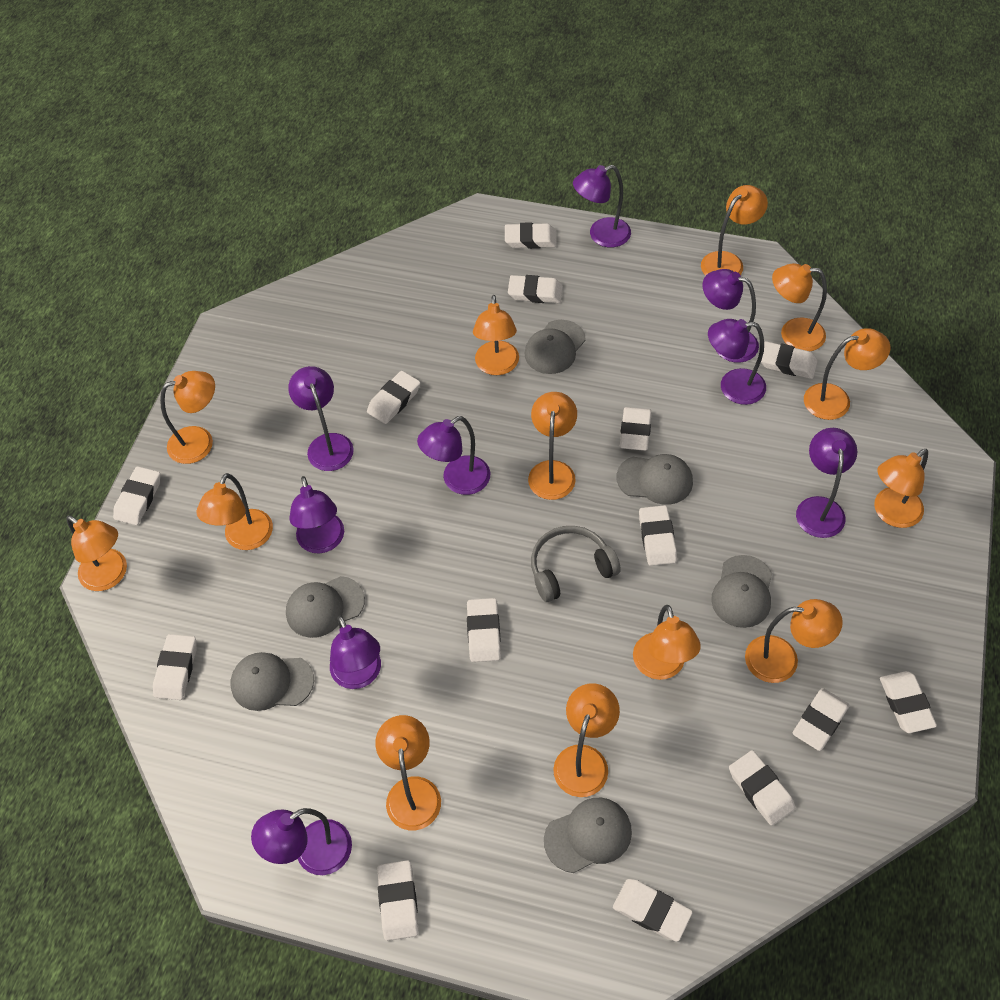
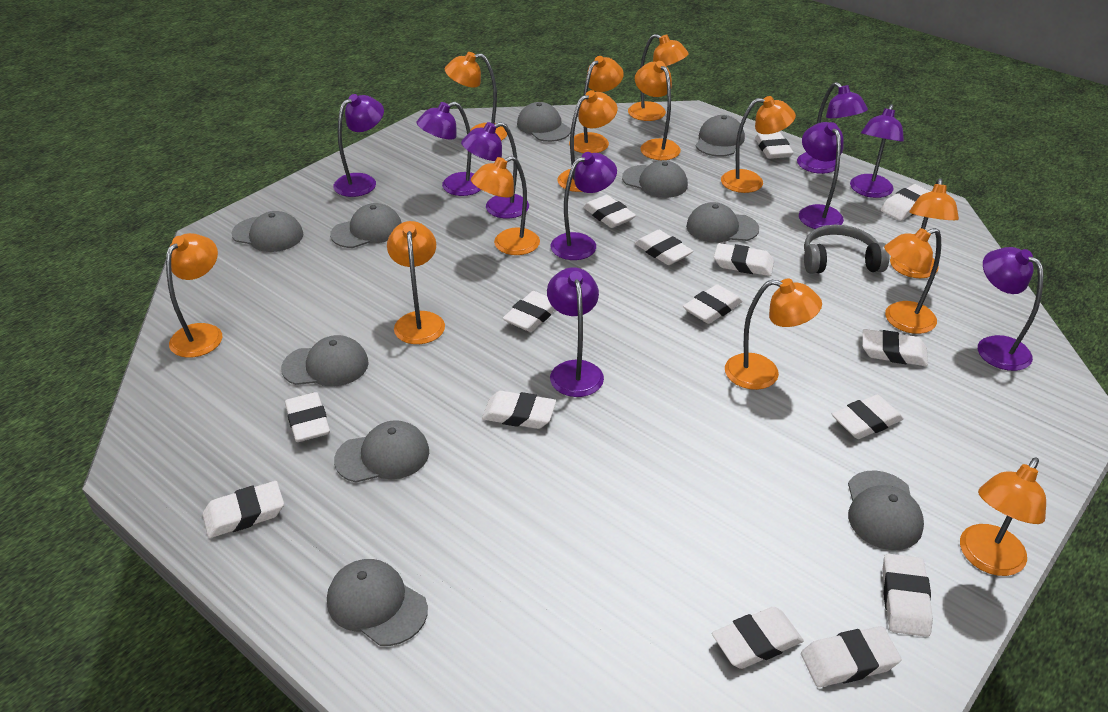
grey cap: 6 -> 10
white eraser: 14 -> 15

